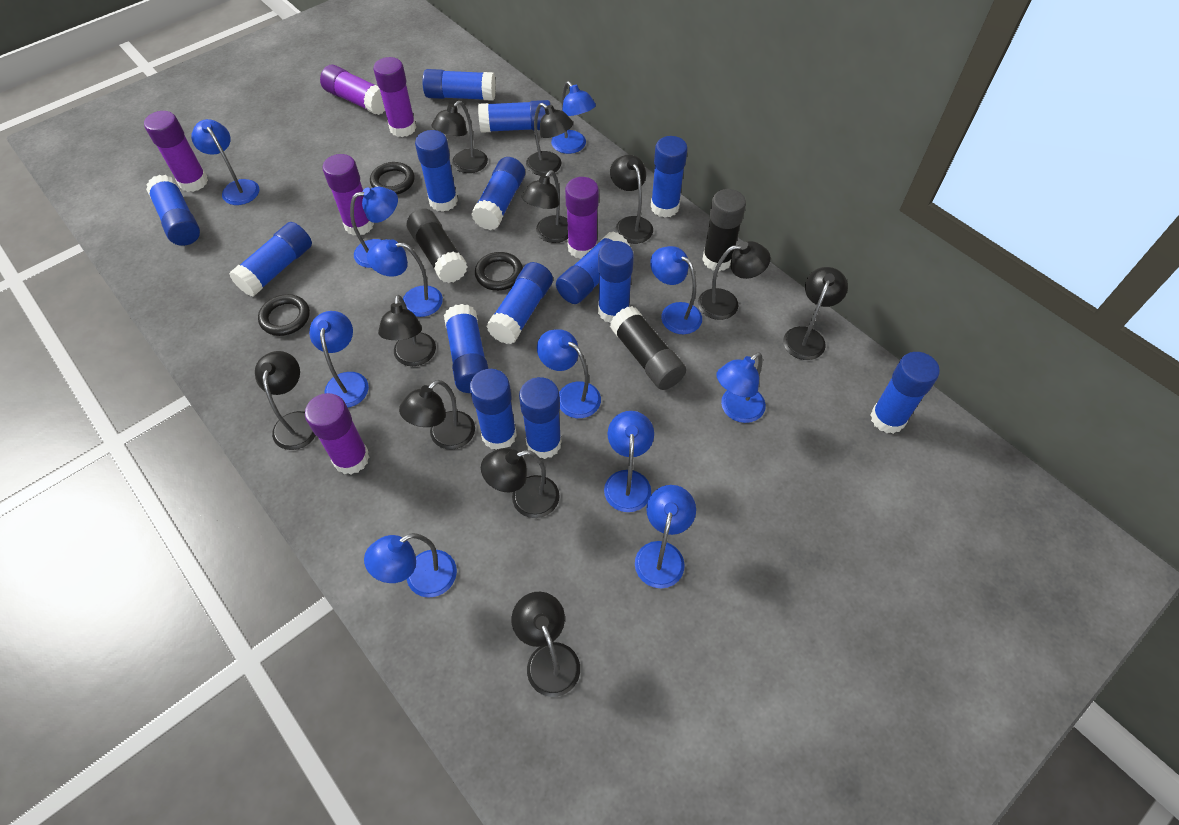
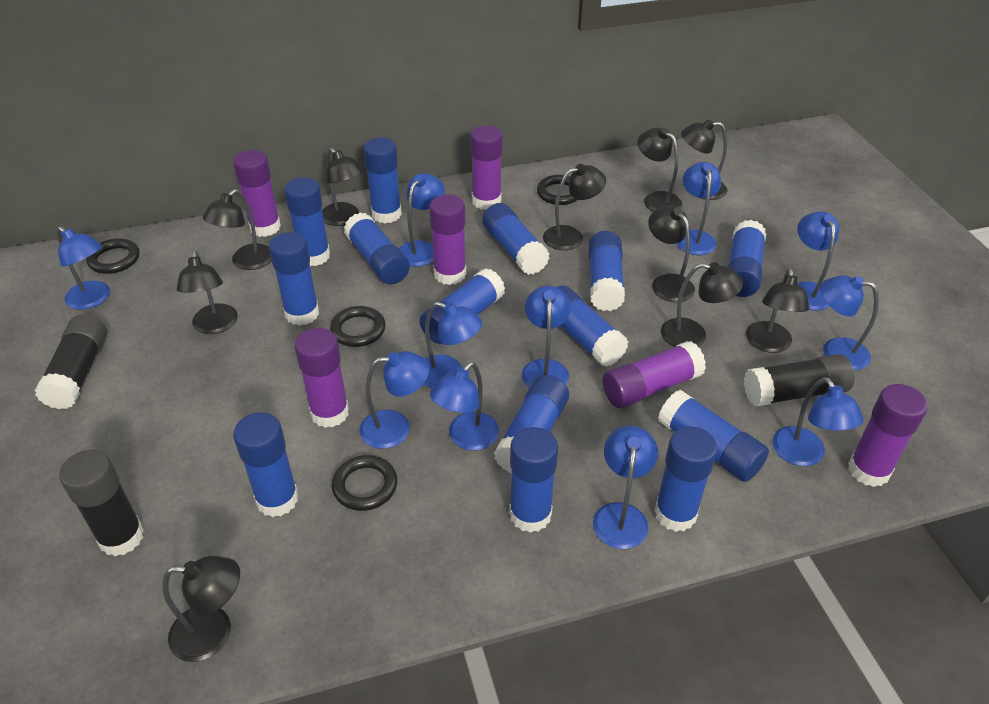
black lamp: 11 -> 10
black ring: 3 -> 4

